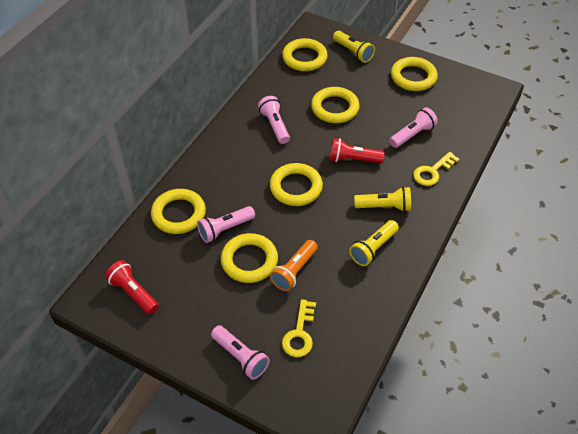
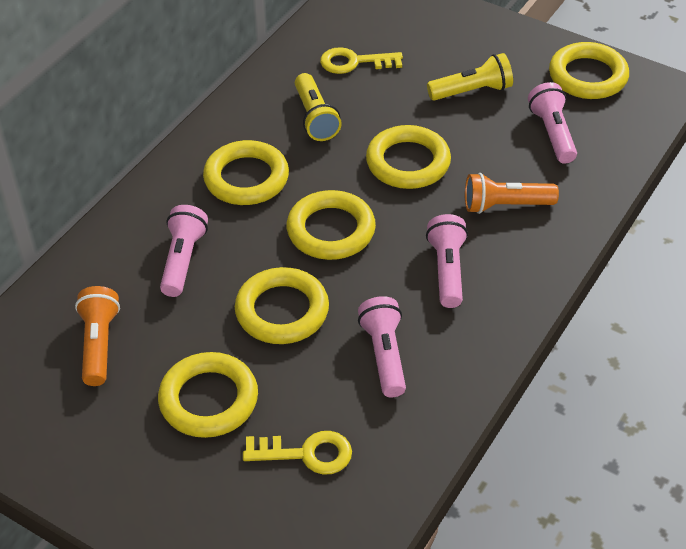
orange flashlight: 1 -> 2
red flashlight: 2 -> 0
yellow flashlight: 3 -> 2

